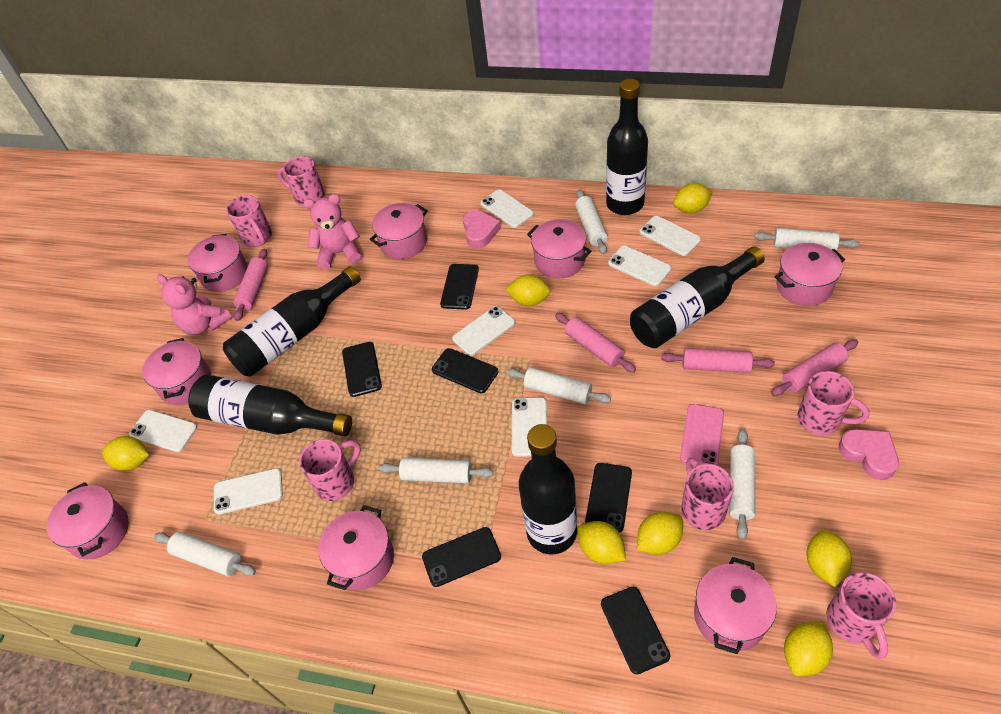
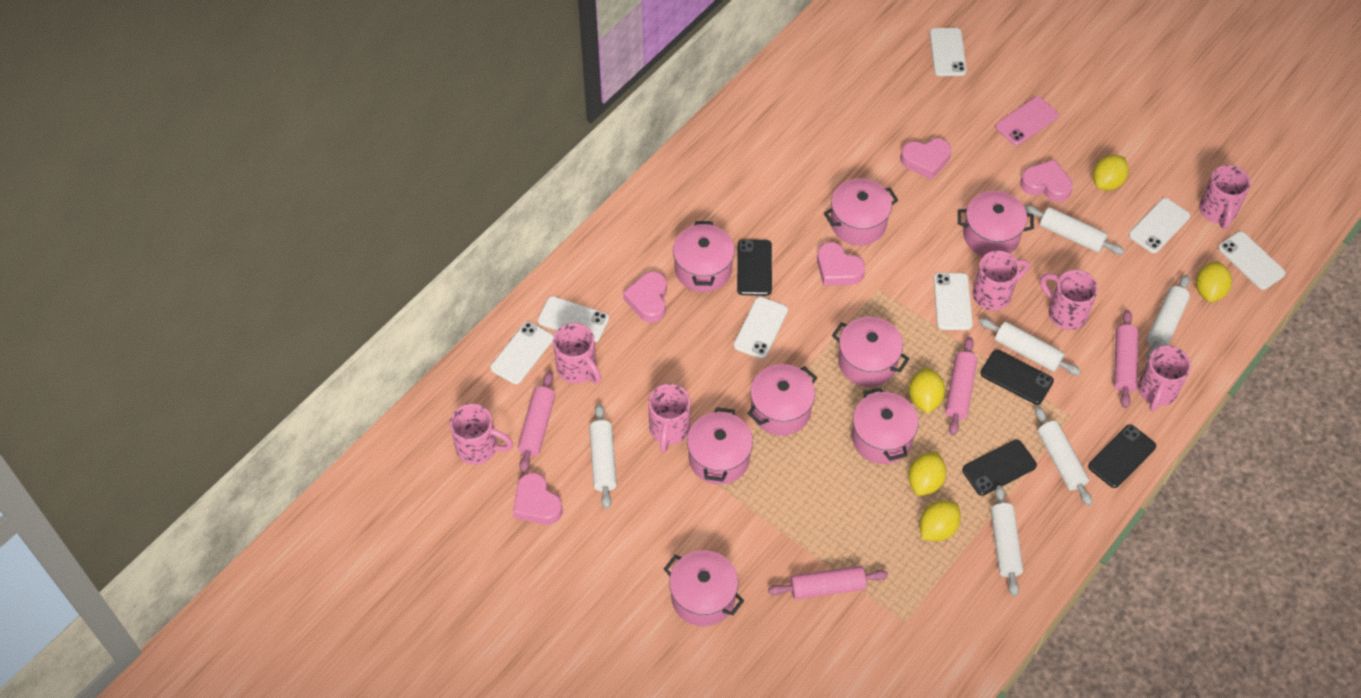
black bottle: 5 -> 0
black phone: 6 -> 4
pink heart: 2 -> 5
pink mug: 6 -> 7
pink teddy bear: 2 -> 0
yellow lemon: 7 -> 5

